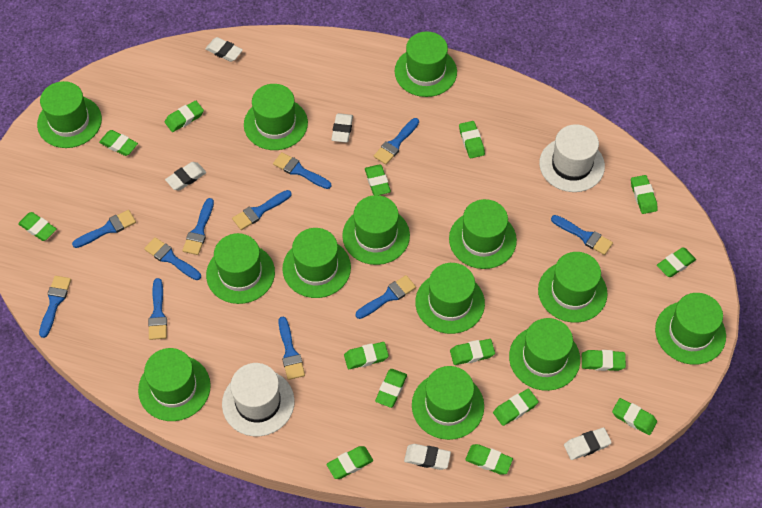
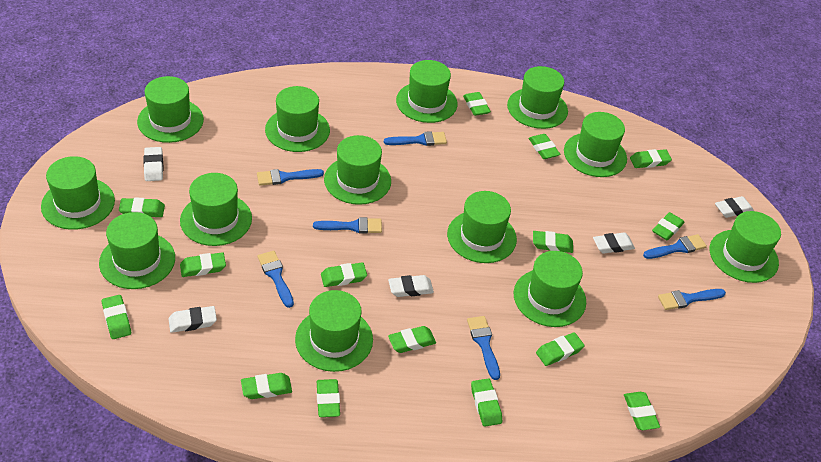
blue brush: 11 -> 7
white hat: 2 -> 0

